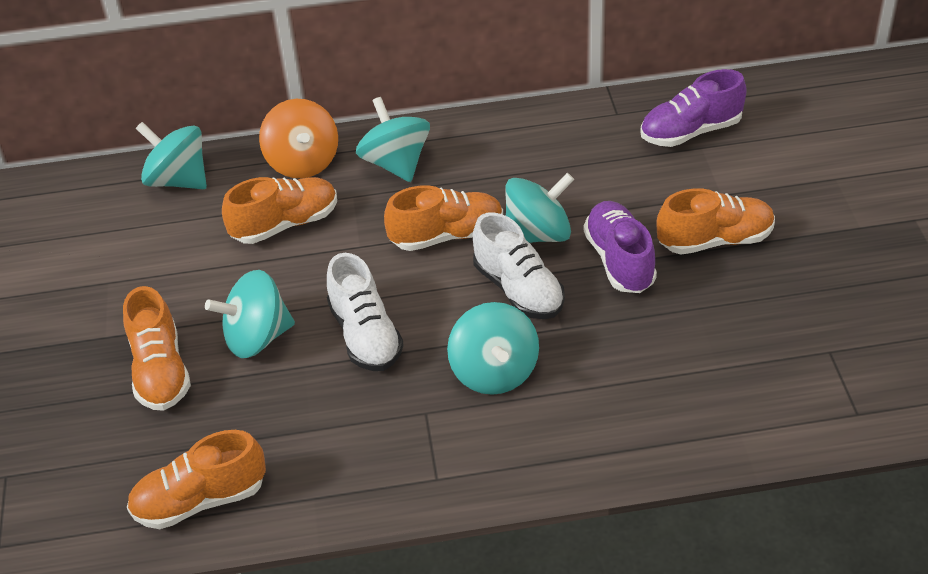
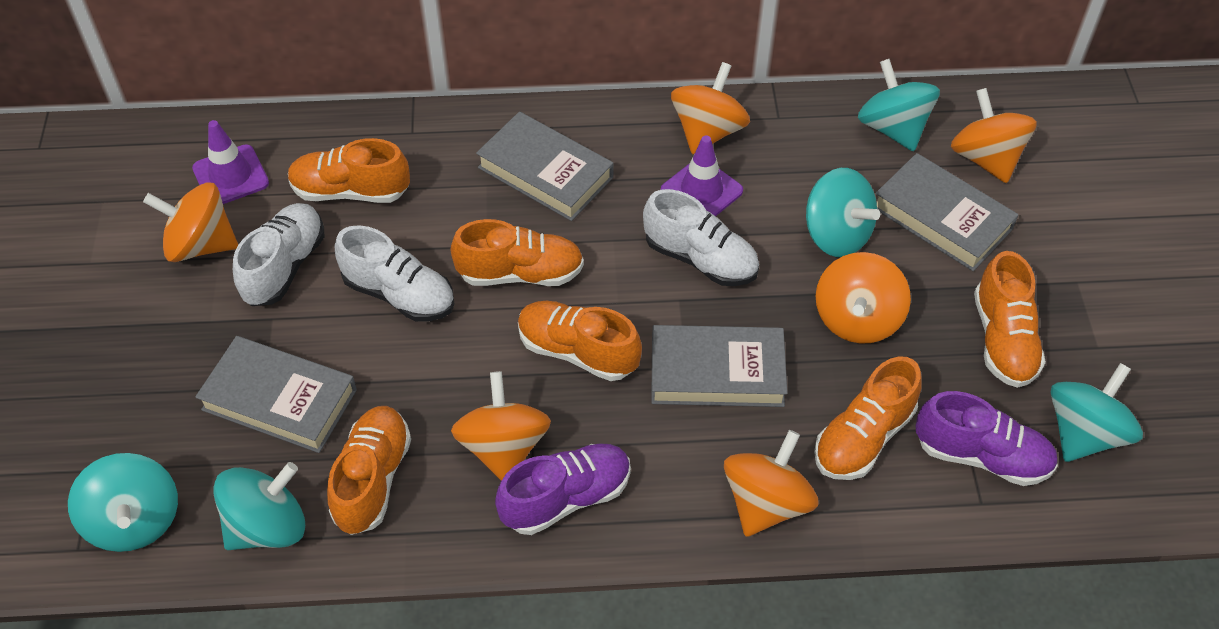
grey book: 0 -> 4
orange shoe: 5 -> 6
orange spinning top: 1 -> 6
purple traffic cone: 0 -> 2
white shoe: 2 -> 3

